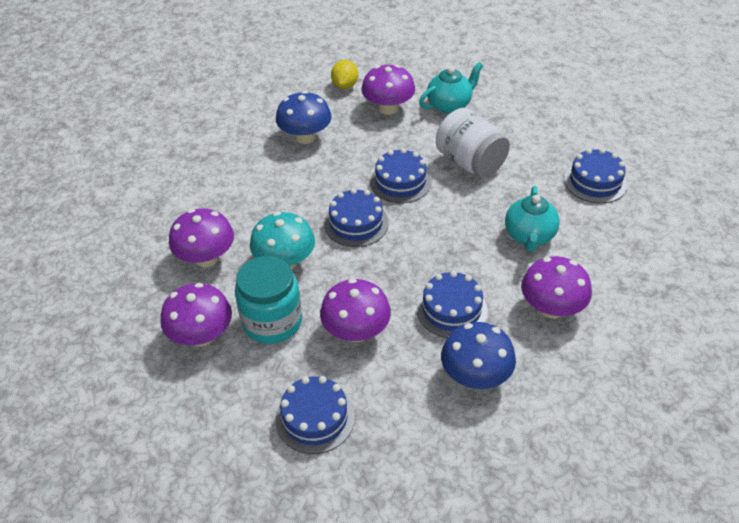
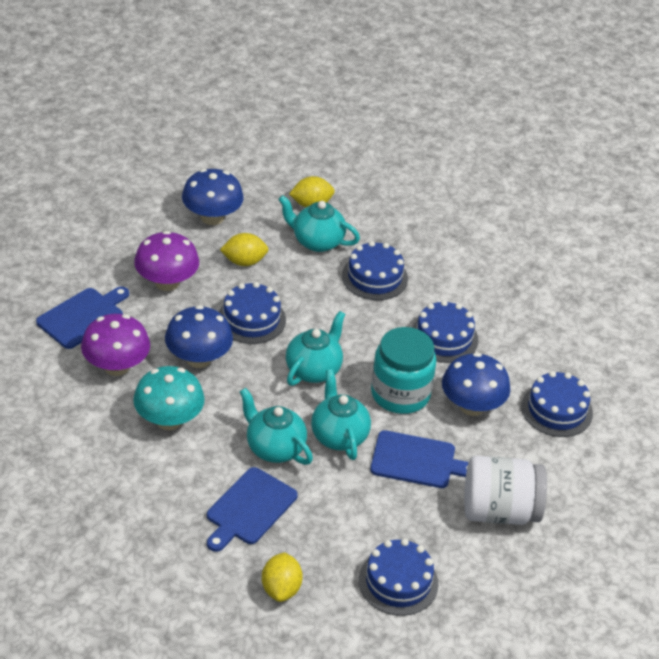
blue cutting board: 0 -> 3
blue mushroom: 2 -> 3
purple mushroom: 5 -> 2
turquoise teapot: 2 -> 4
yellow lemon: 1 -> 3

